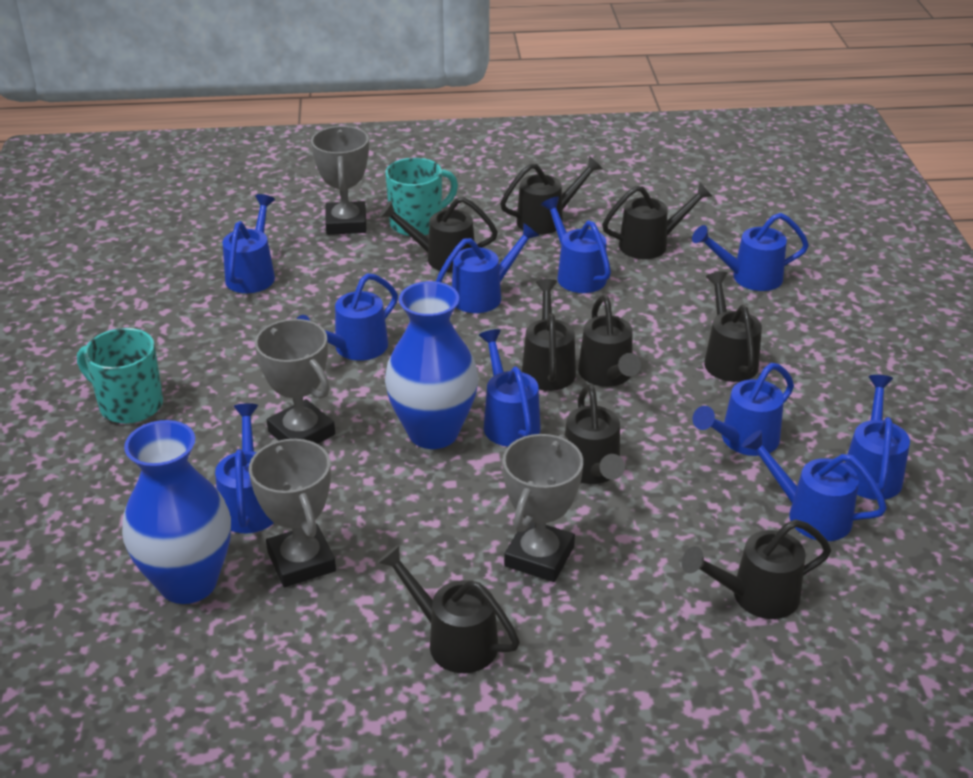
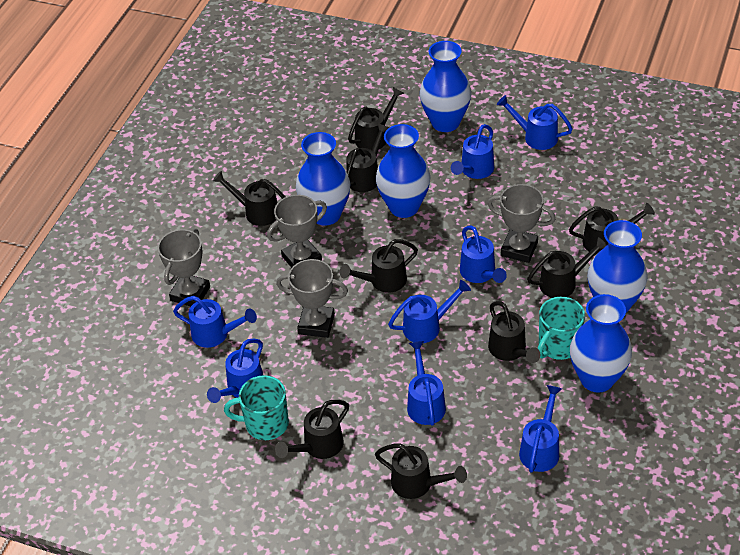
blue vase: 2 -> 5
blue watering can: 10 -> 8

